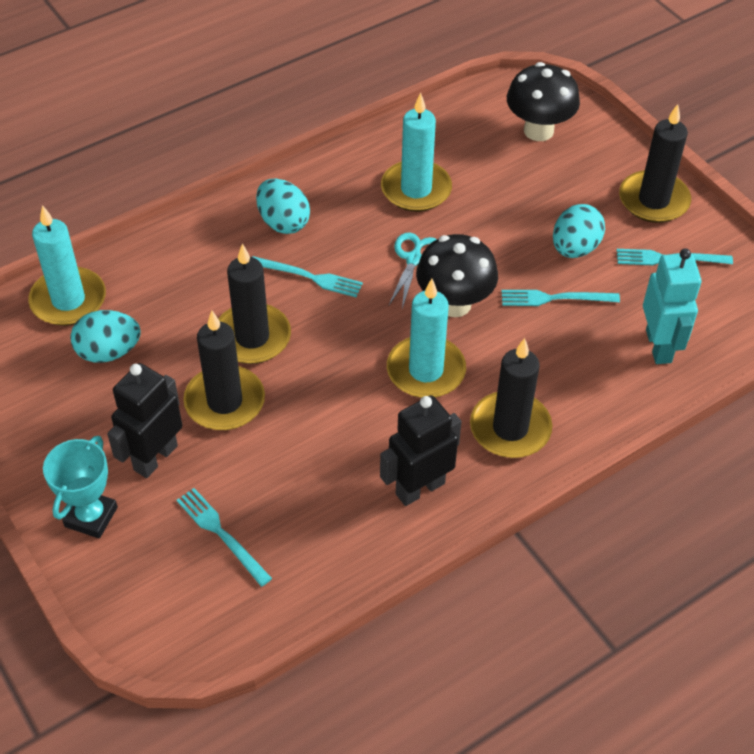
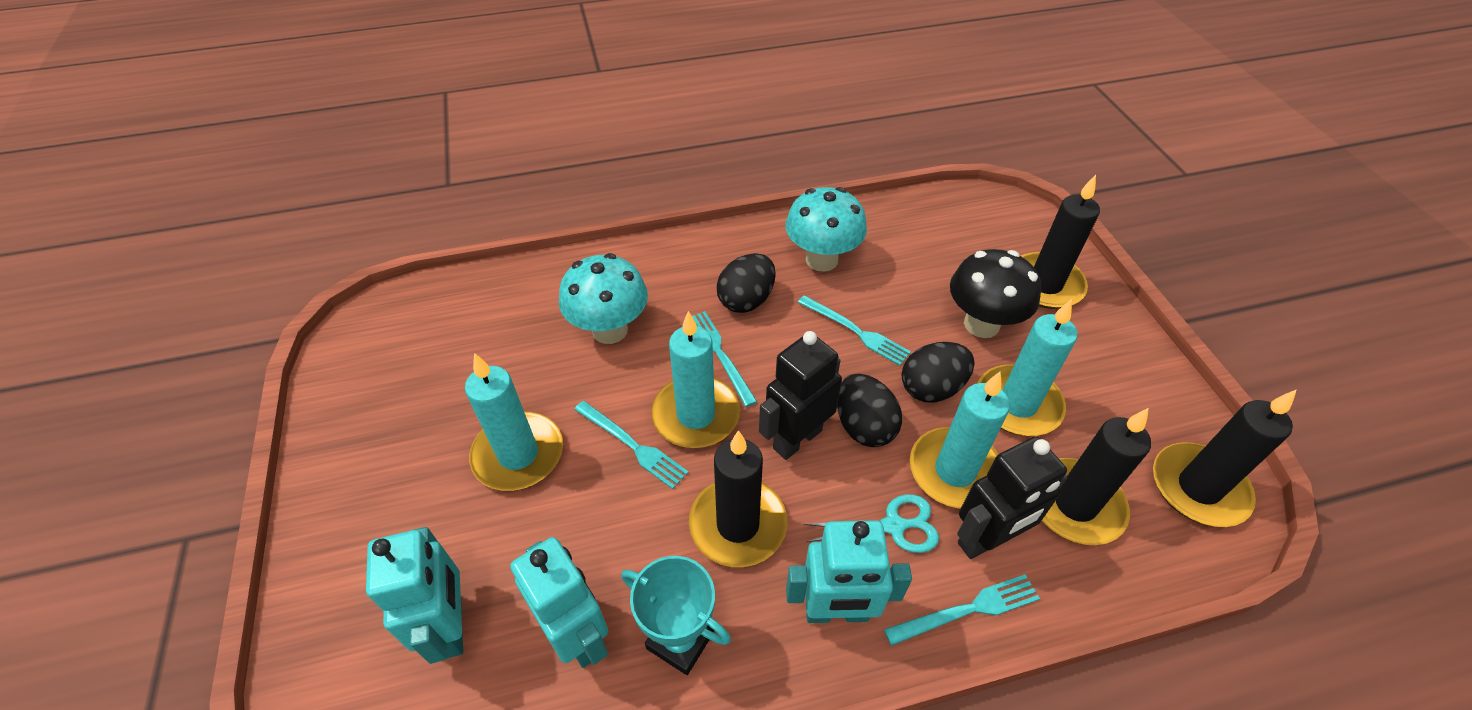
black egg: 0 -> 3
black mushroom: 2 -> 1
turquoise candle: 3 -> 4
turquoise egg: 3 -> 0
turquoise mushroom: 0 -> 2
turquoise robot: 1 -> 3

